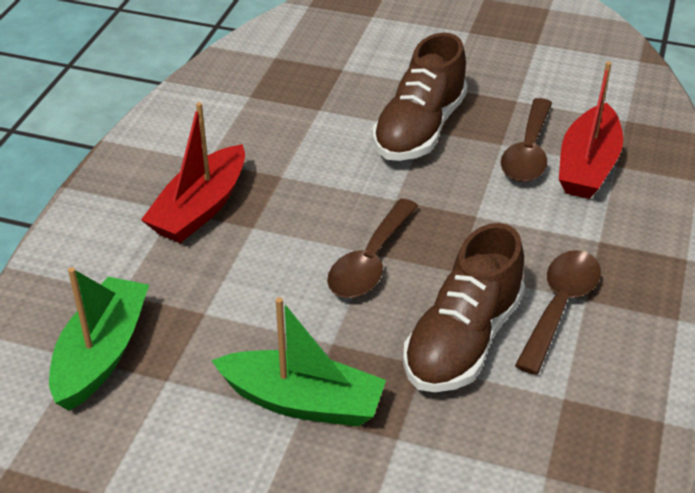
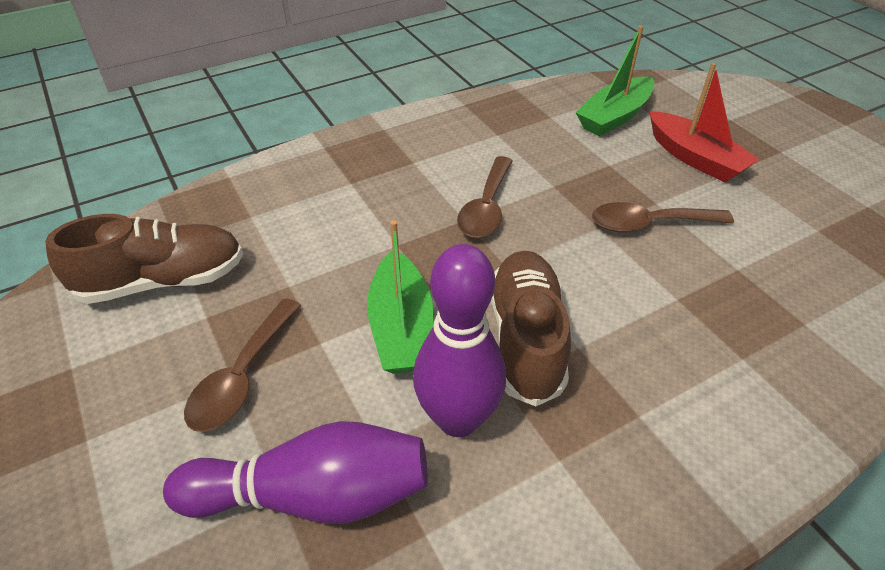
purple bowling pin: 0 -> 2
red boat: 2 -> 1

